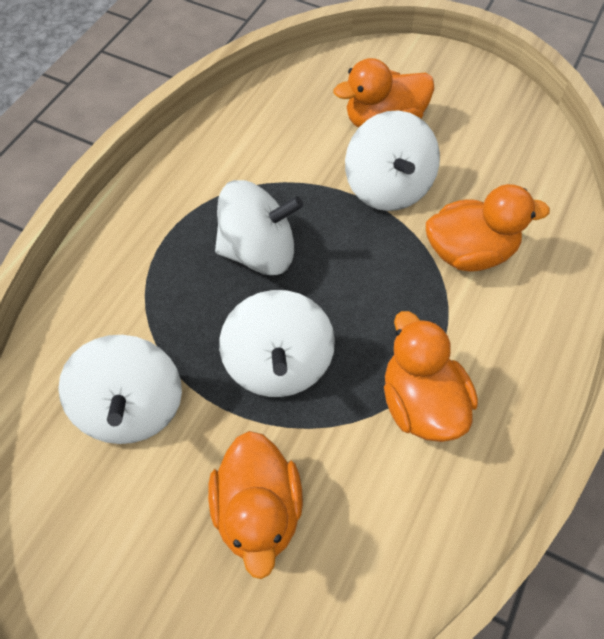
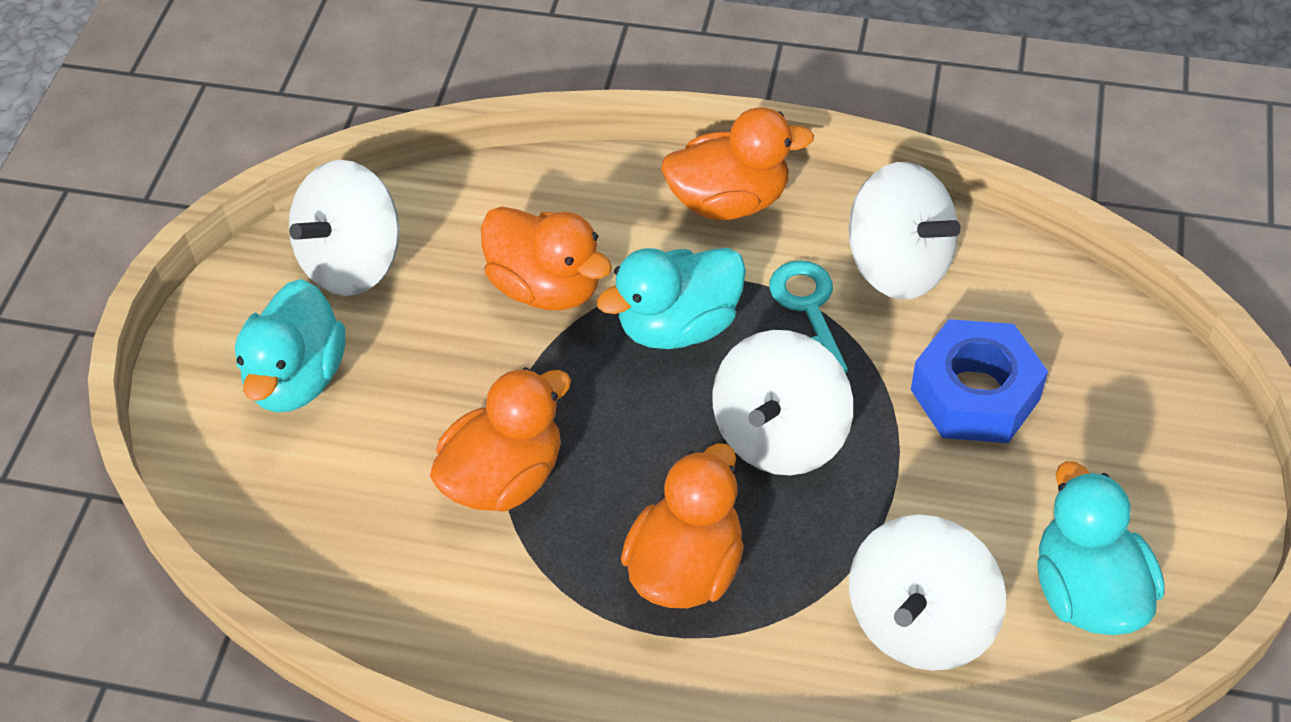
blue nut: 0 -> 1
turquoise duck: 0 -> 3
turquoise key: 0 -> 1

